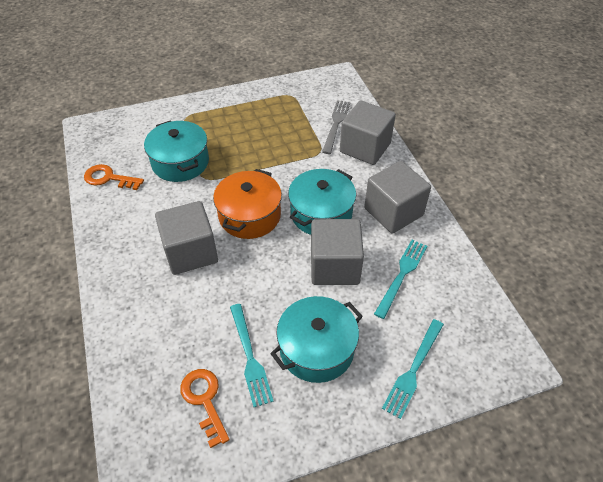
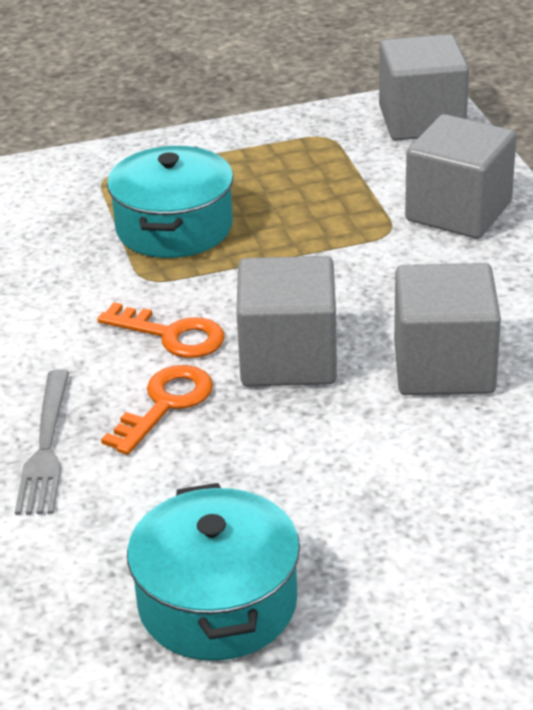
orange pot: 1 -> 0
turquoise fork: 3 -> 0
turquoise pot: 3 -> 2

